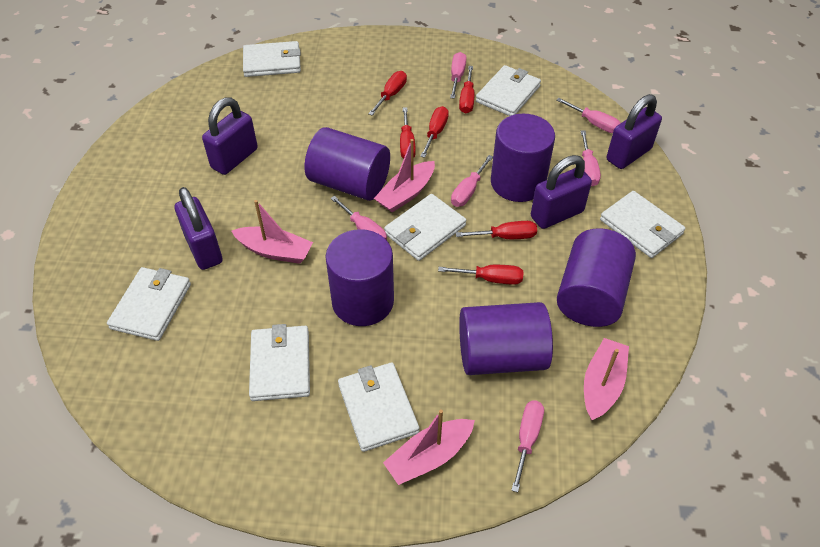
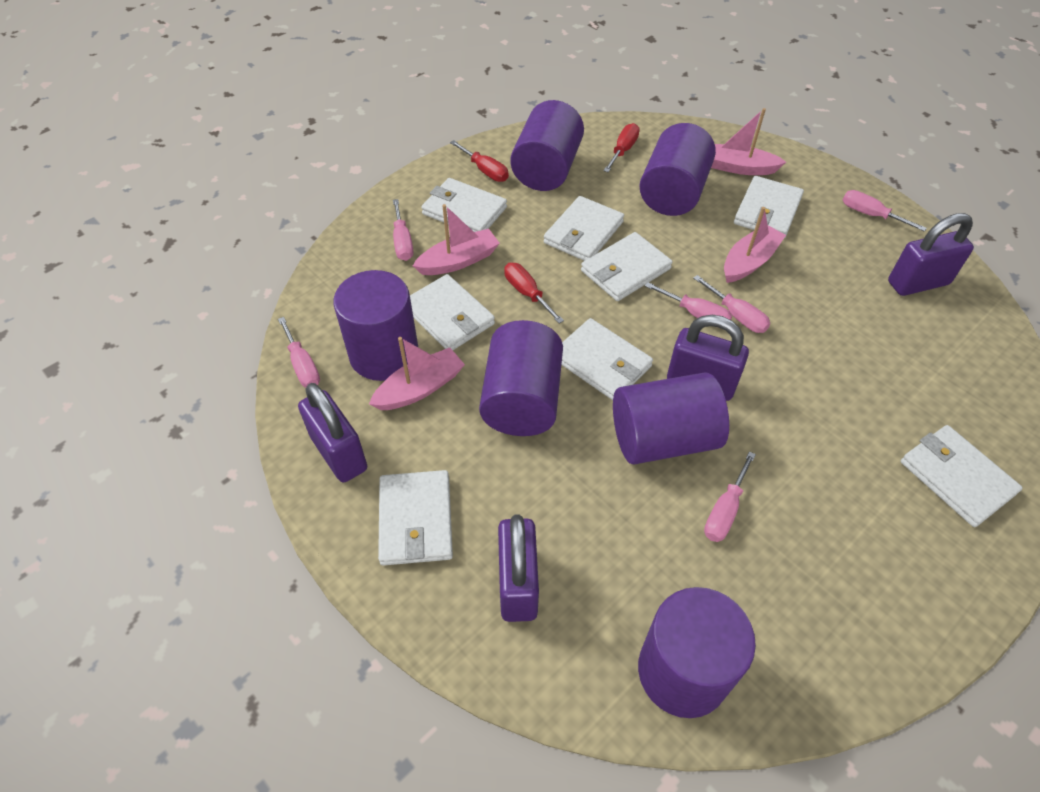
purple cylinder: 5 -> 6
red screwdriver: 6 -> 3
white wallet: 7 -> 8

